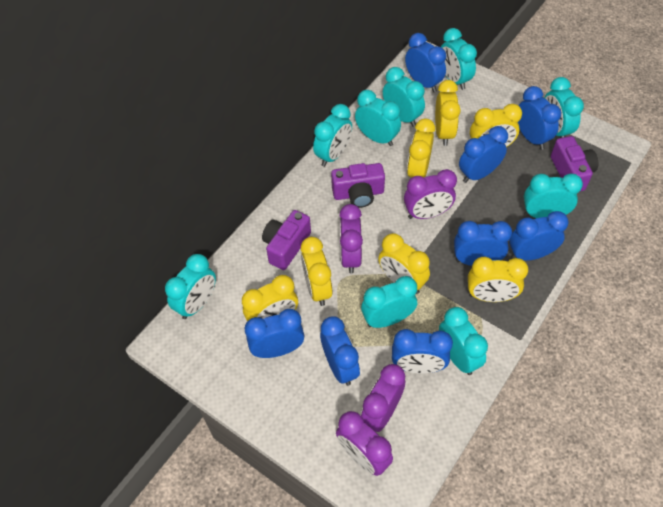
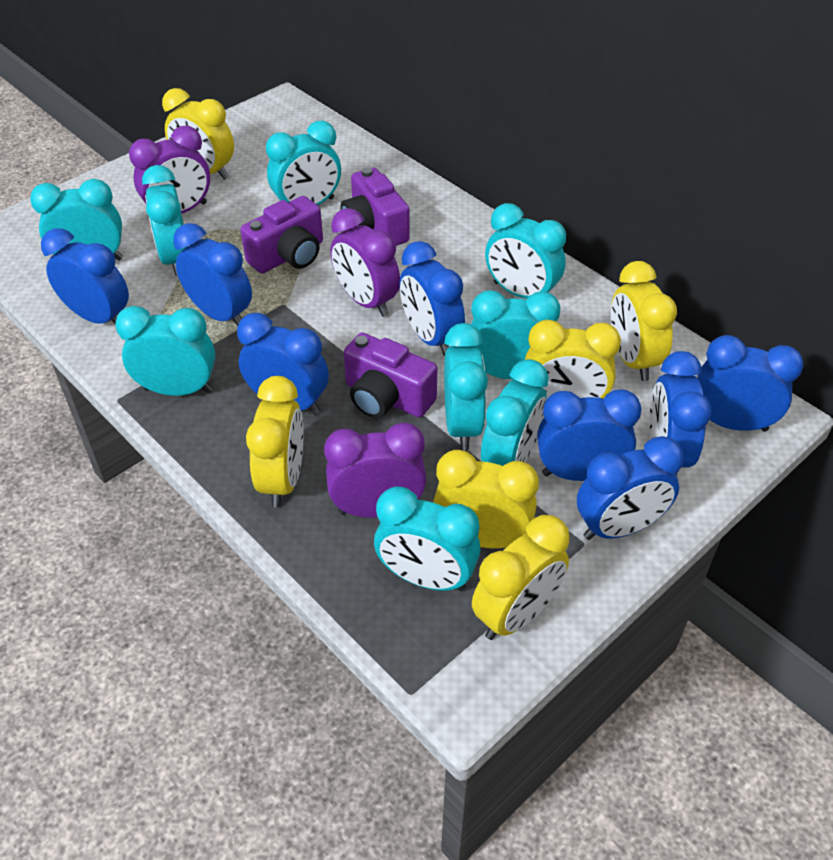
purple clock: 4 -> 3
yellow clock: 7 -> 6

